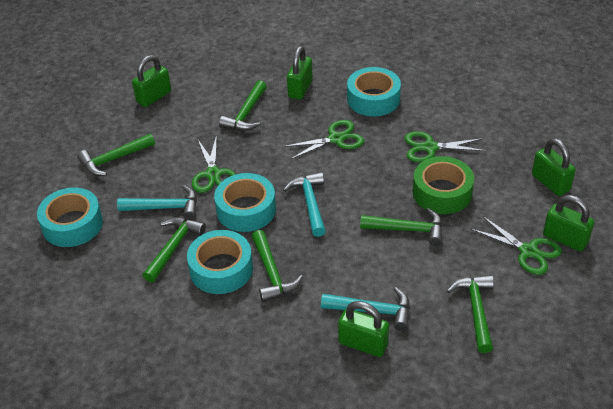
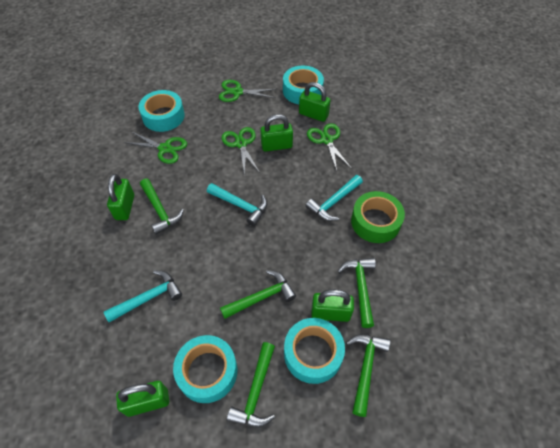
green hammer: 6 -> 5

